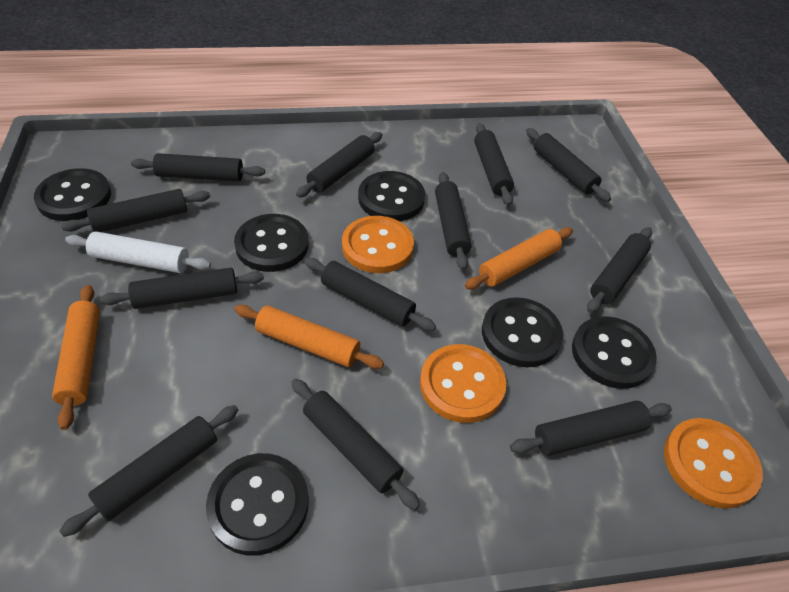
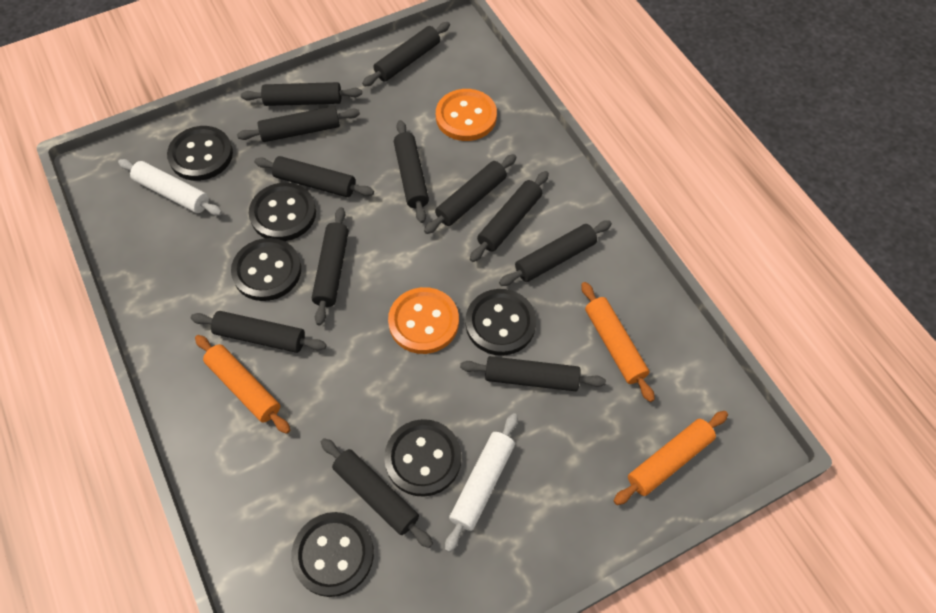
orange button: 3 -> 2
white rolling pin: 1 -> 2

